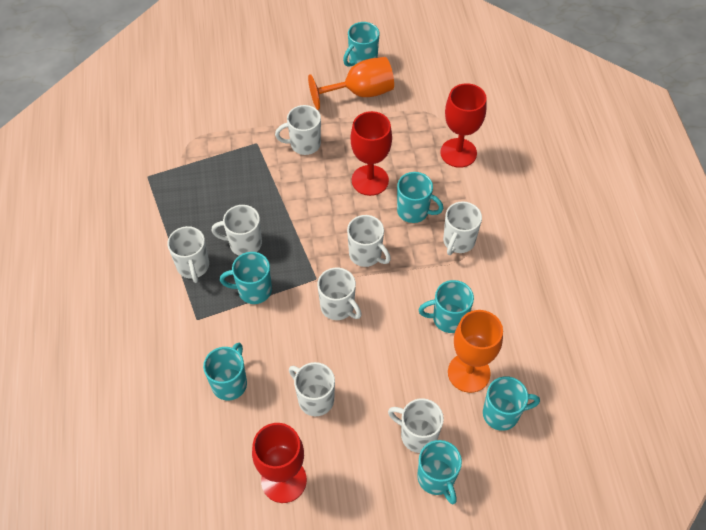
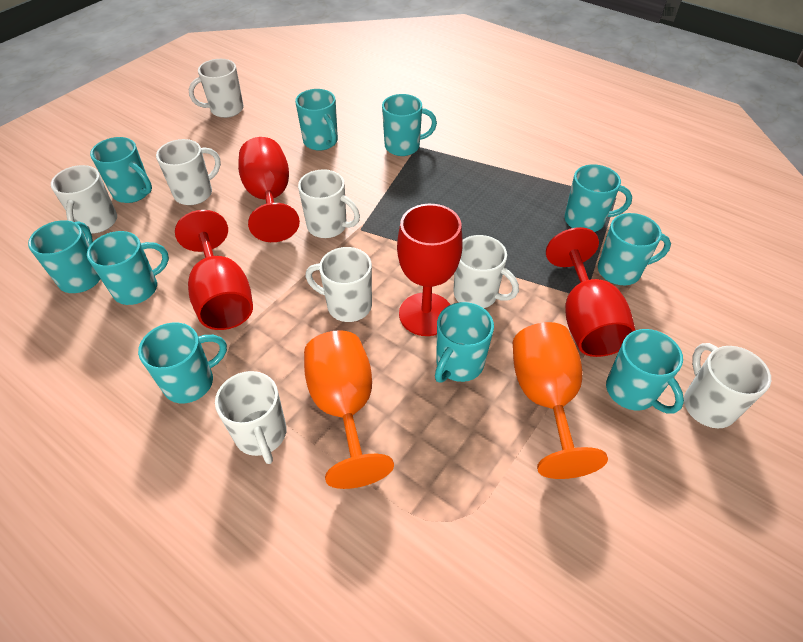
red goblet: 3 -> 4
turquoise mug: 7 -> 10

